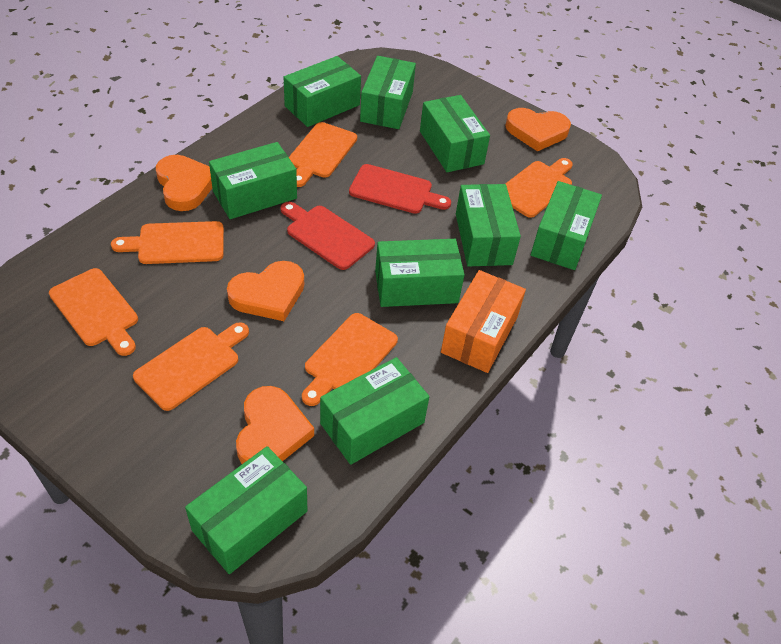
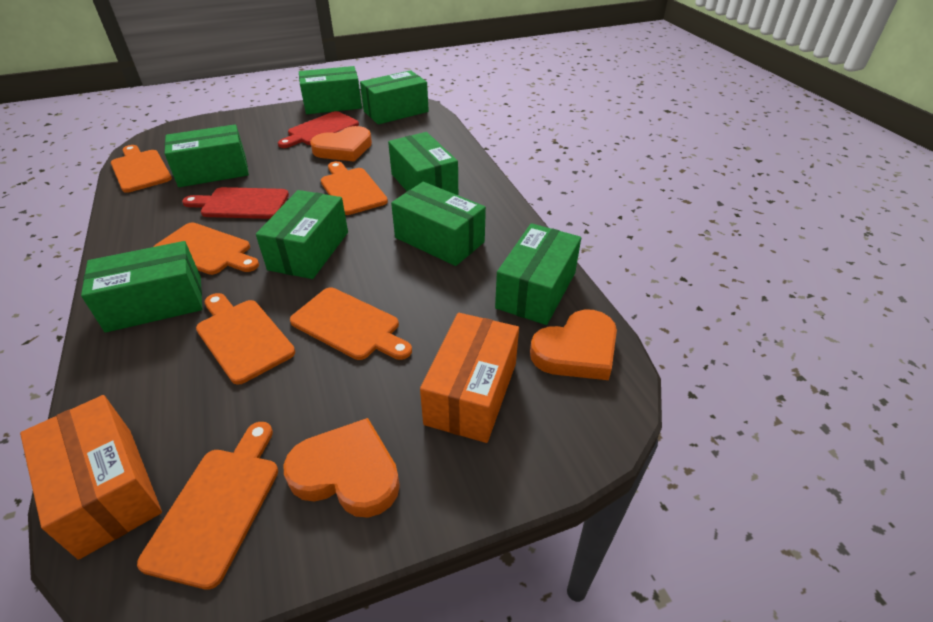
green box: 9 -> 8
orange box: 1 -> 2
orange heart: 4 -> 3

